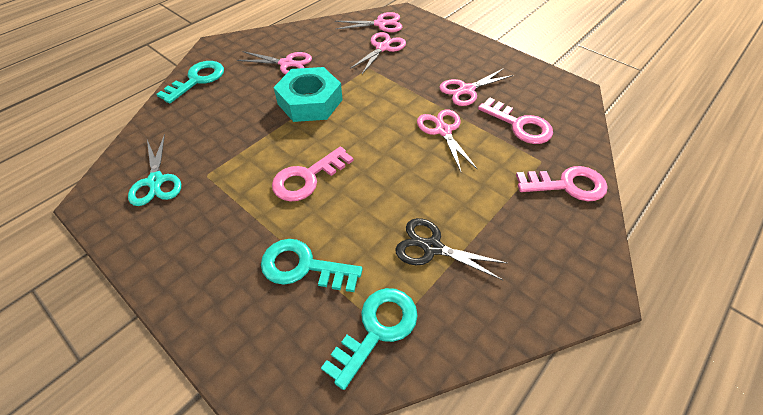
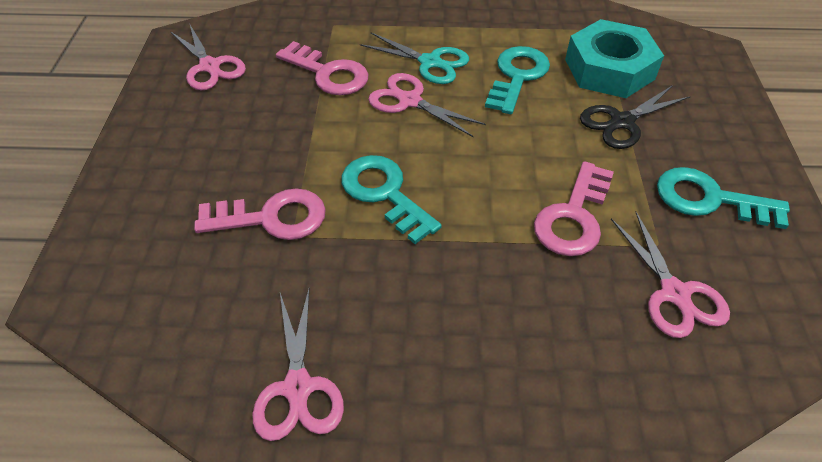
pink scissors: 5 -> 4

